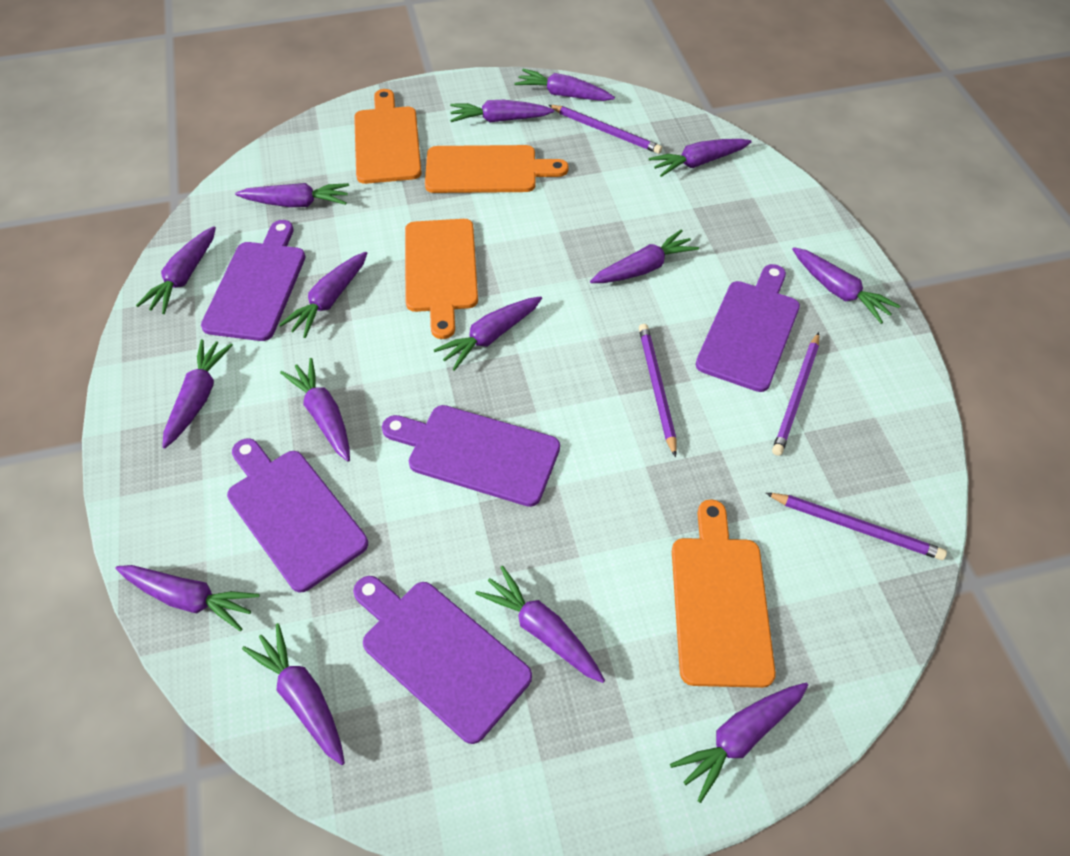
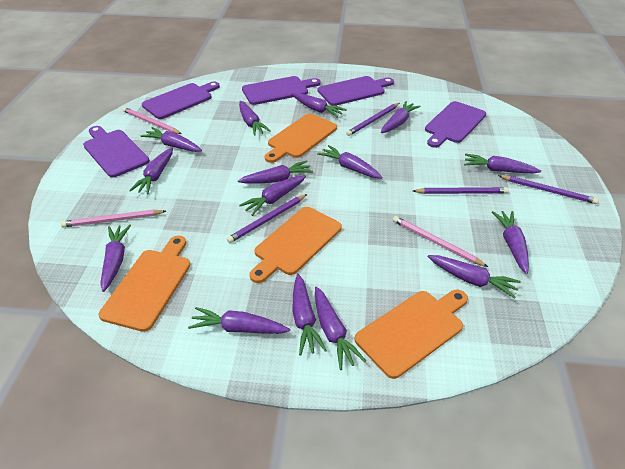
pink pencil: 0 -> 3

